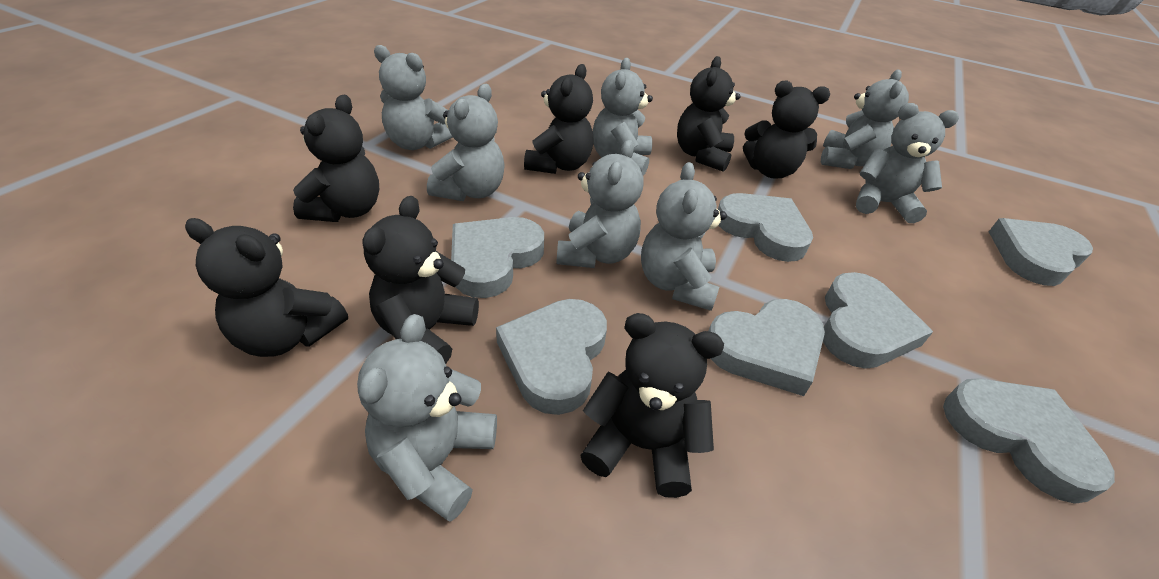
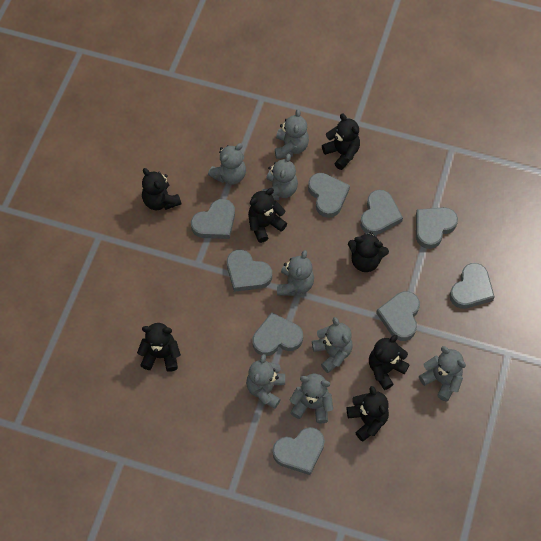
grey heart: 7 -> 9

